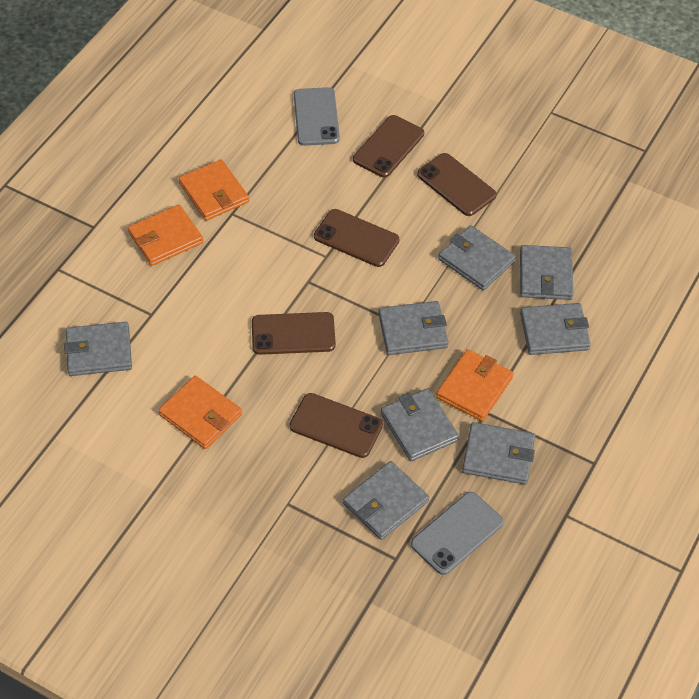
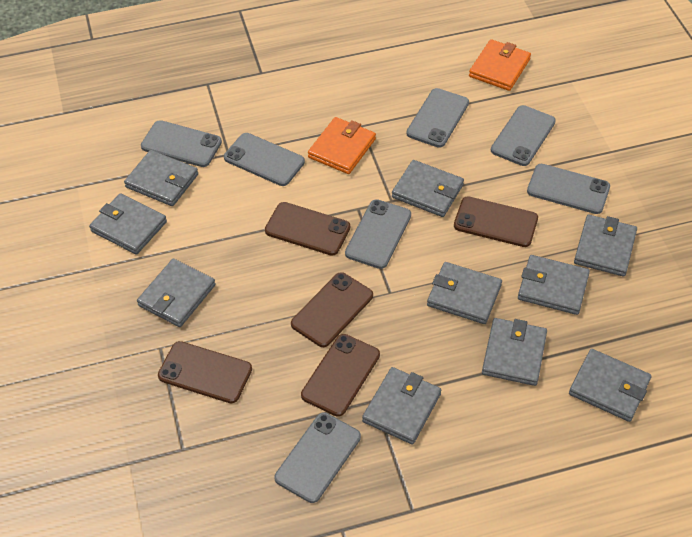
grey phone: 2 -> 7
grey wallet: 8 -> 10
orange wallet: 4 -> 2

